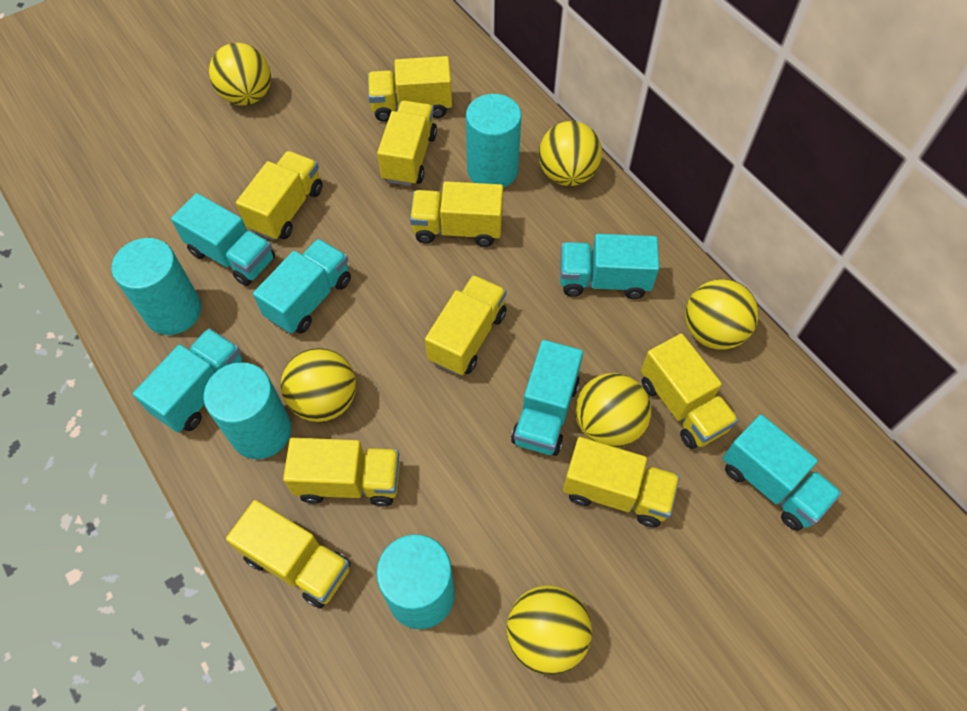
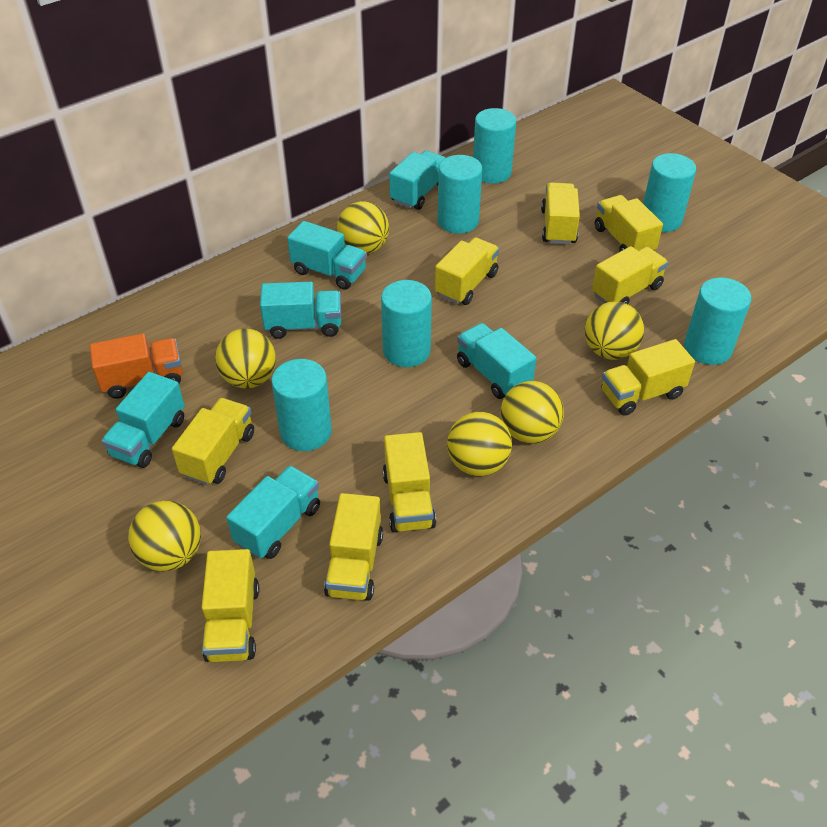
orange truck: 0 -> 1
turquoise cylinder: 4 -> 6

